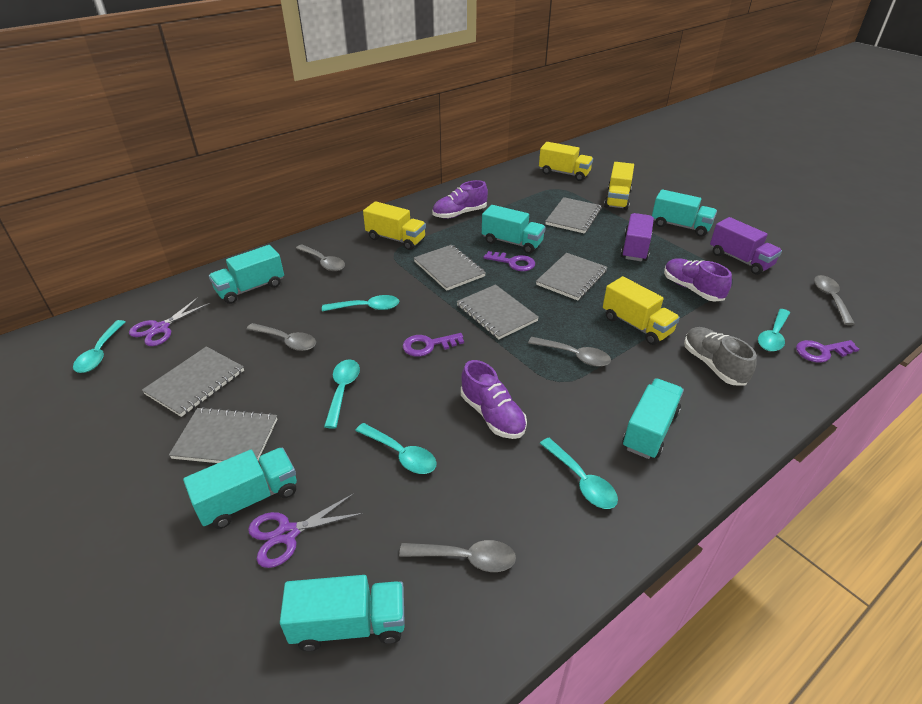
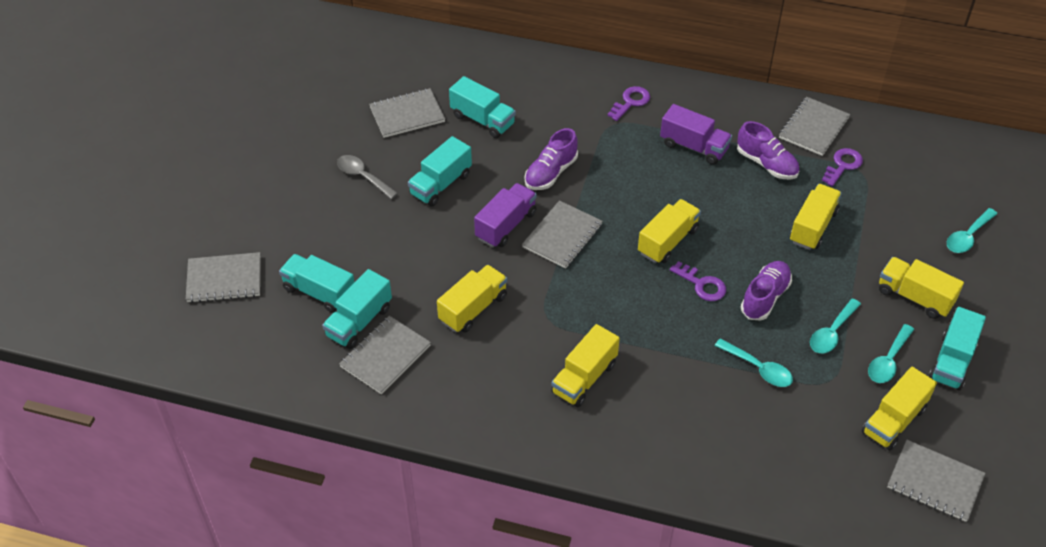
grey shoe: 1 -> 0
grey spoon: 5 -> 1
purple scissors: 2 -> 0
turquoise spoon: 6 -> 4
turquoise truck: 6 -> 5
yellow truck: 4 -> 6

